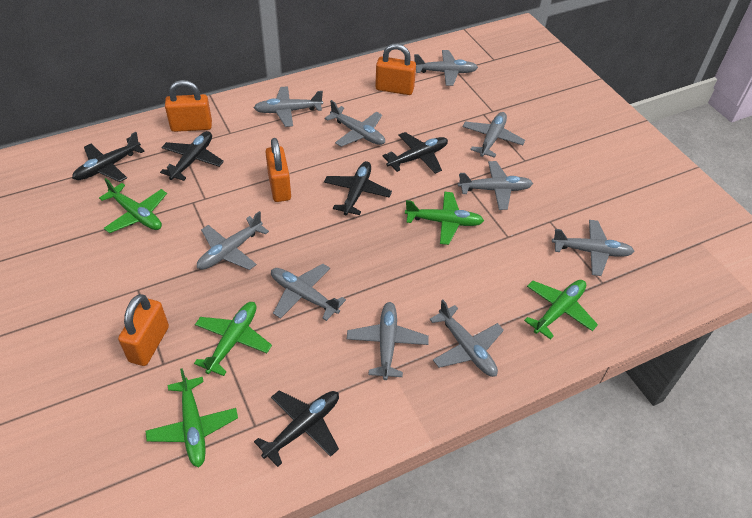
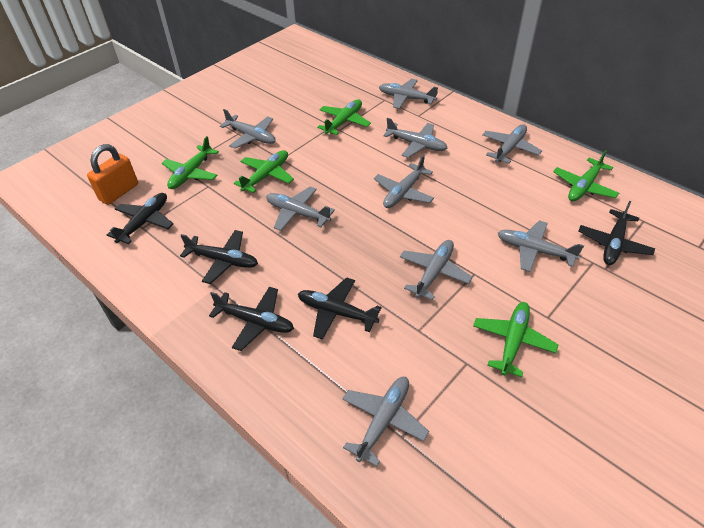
grey plane: 10 -> 9
orange padlock: 4 -> 1

